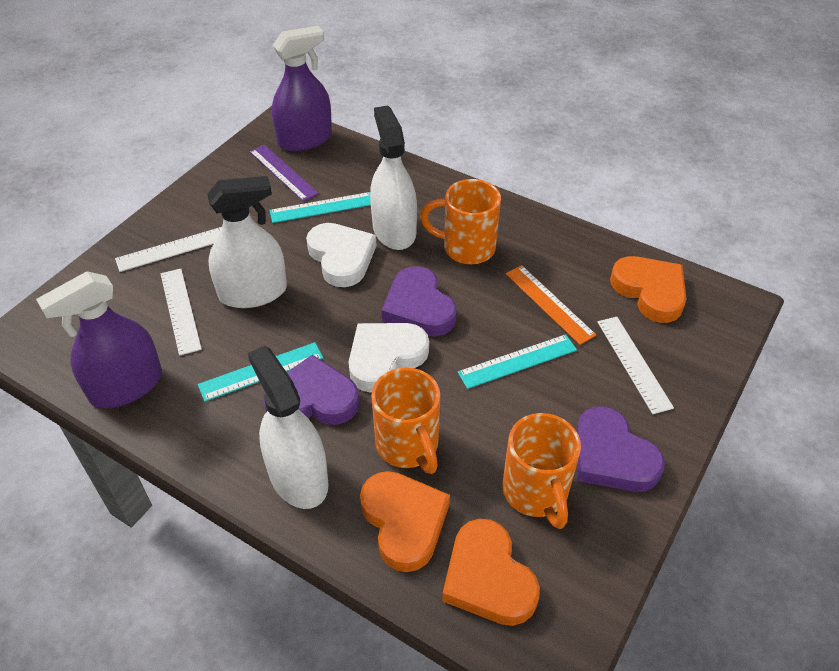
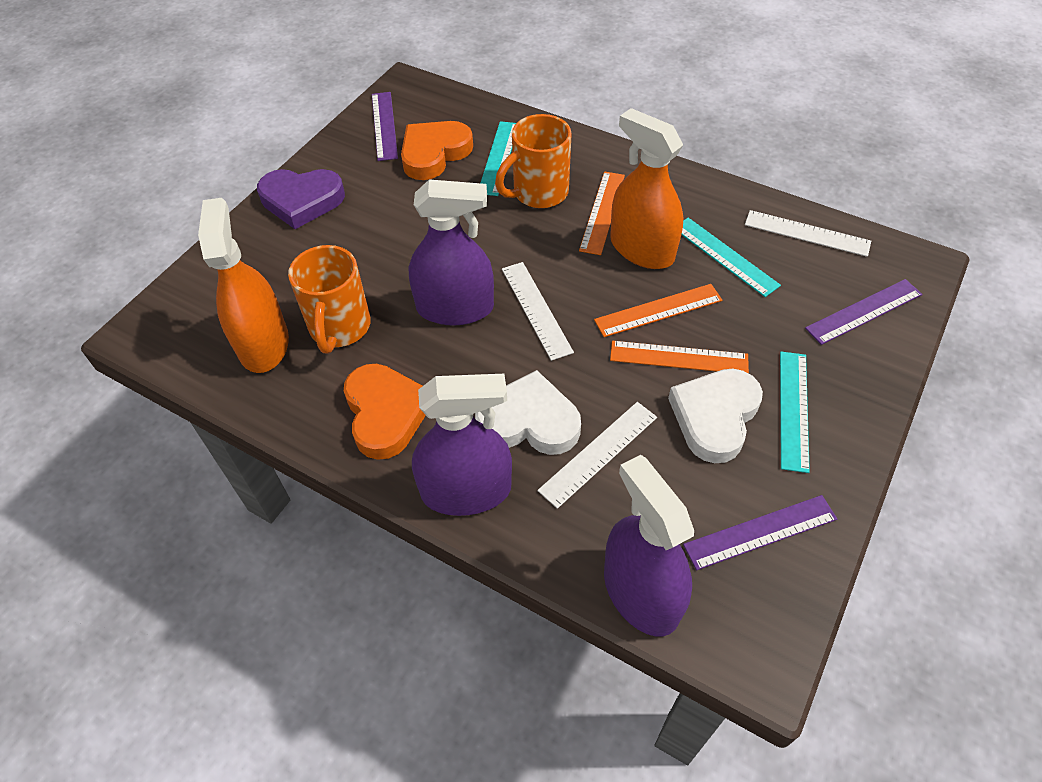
orange heart: 3 -> 2
orange mug: 3 -> 2
orange ruler: 1 -> 3
orange spray bottle: 0 -> 2
purple heart: 3 -> 1
purple ruler: 1 -> 3
purple spray bottle: 2 -> 3
white spray bottle: 3 -> 0

